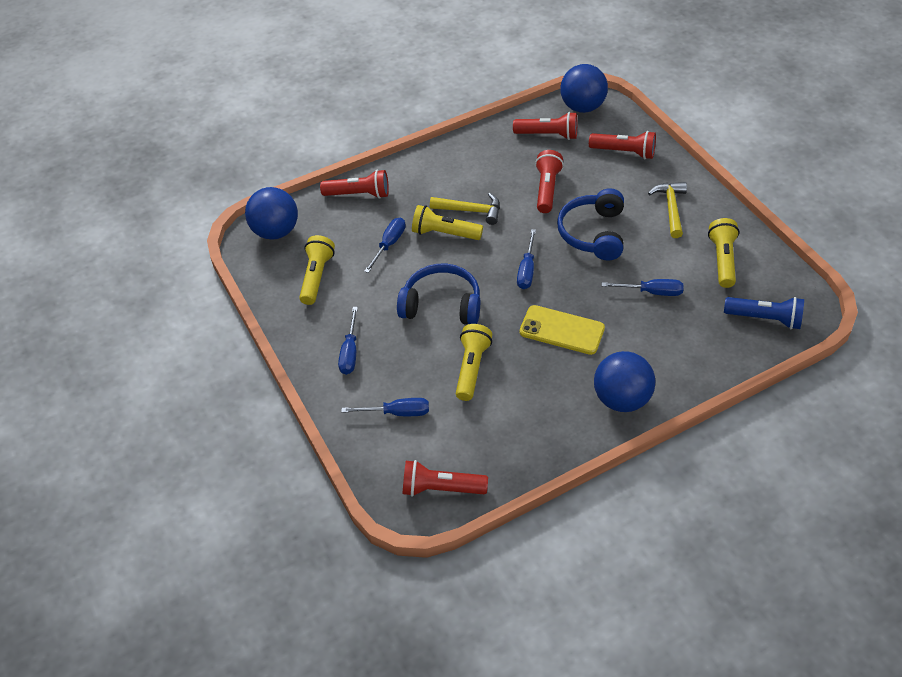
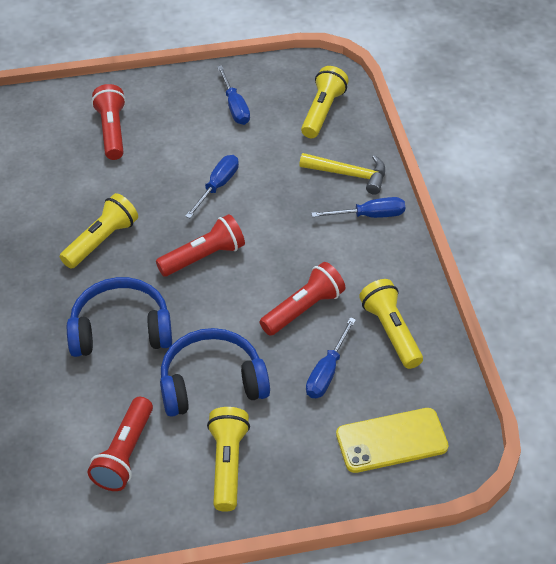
blue ball: 3 -> 0
blue flashlight: 1 -> 0
blue screwdriver: 5 -> 4
red flashlight: 5 -> 4
yellow hammer: 2 -> 1

